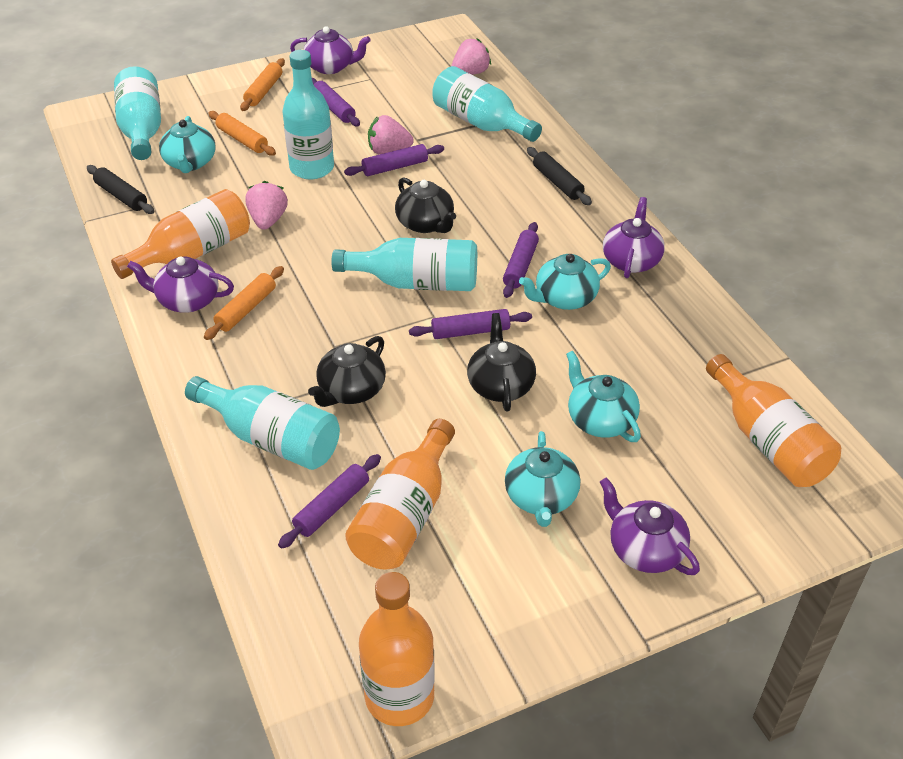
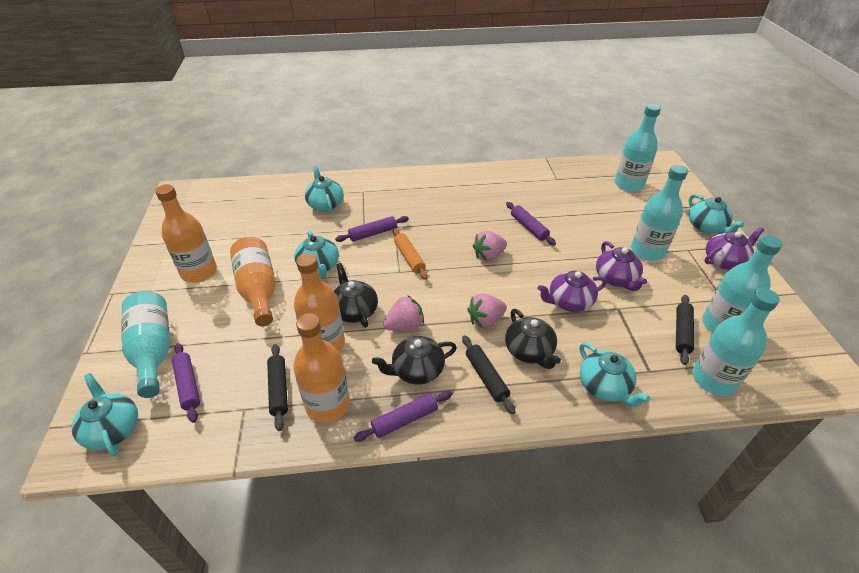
black rolling pin: 2 -> 3
orange rolling pin: 3 -> 1
purple rolling pin: 5 -> 4
purple teapot: 4 -> 3
turquoise teapot: 4 -> 5

